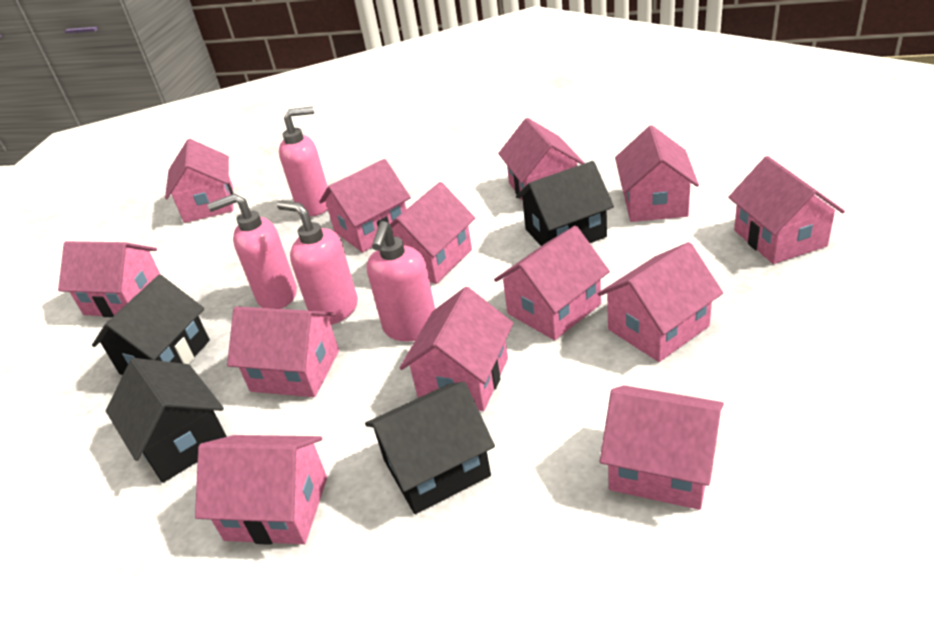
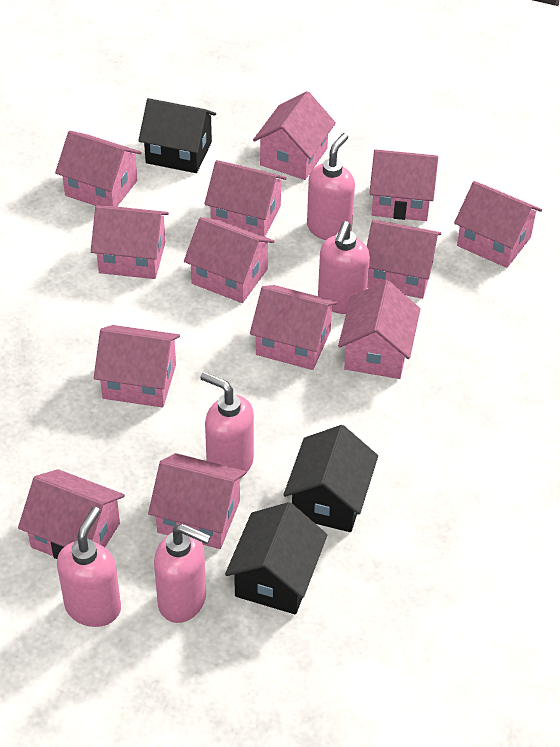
black house: 4 -> 3
pink soap dispenser: 4 -> 5

